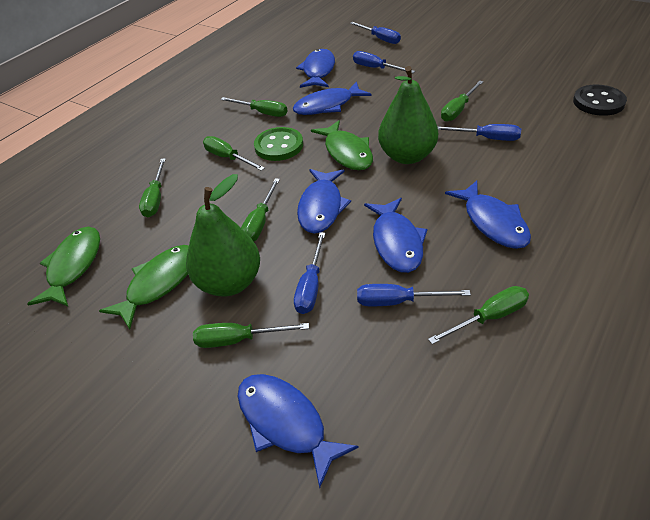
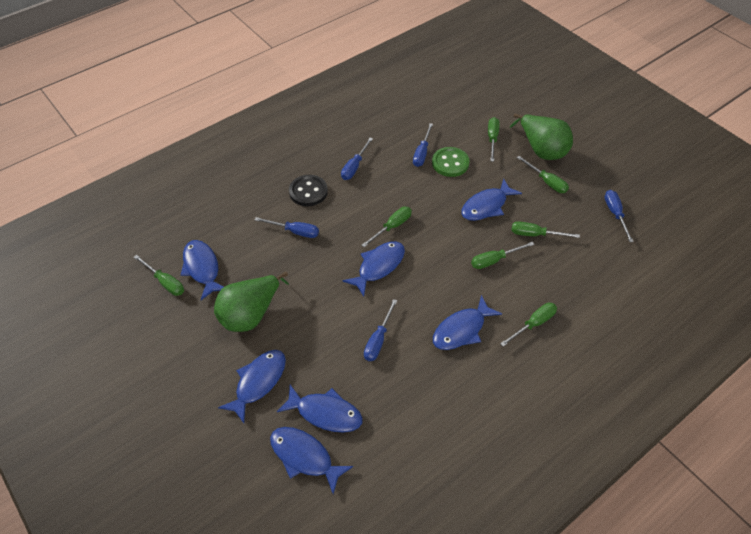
blue fish: 6 -> 7
green fish: 3 -> 0

